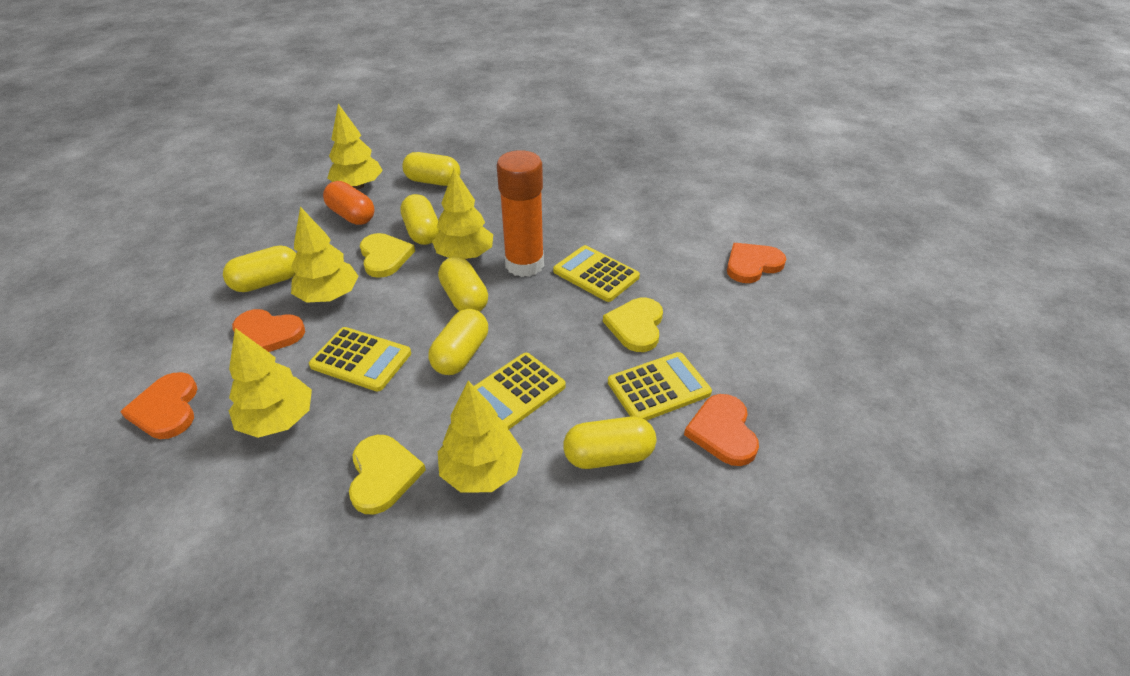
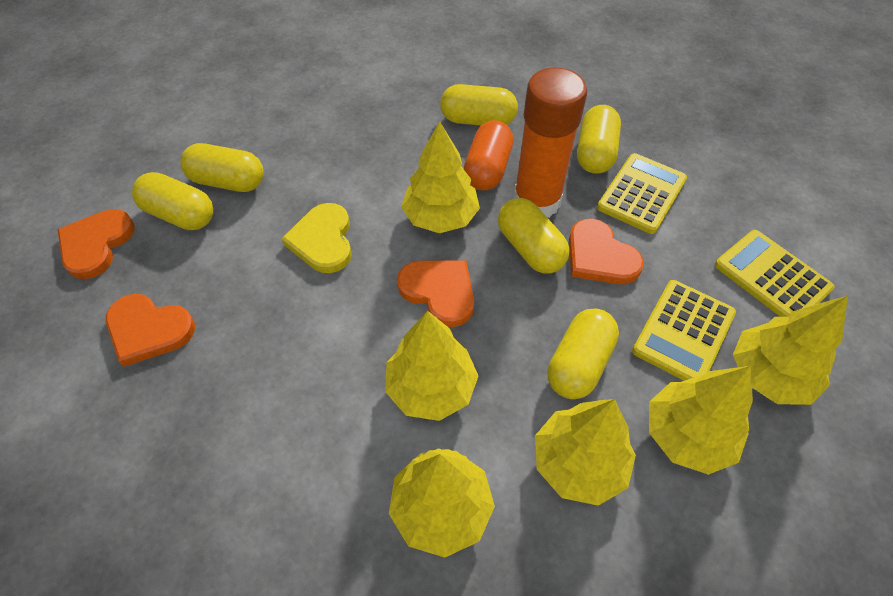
yellow calculator: 4 -> 3
yellow heart: 3 -> 1
yellow tree: 5 -> 6

